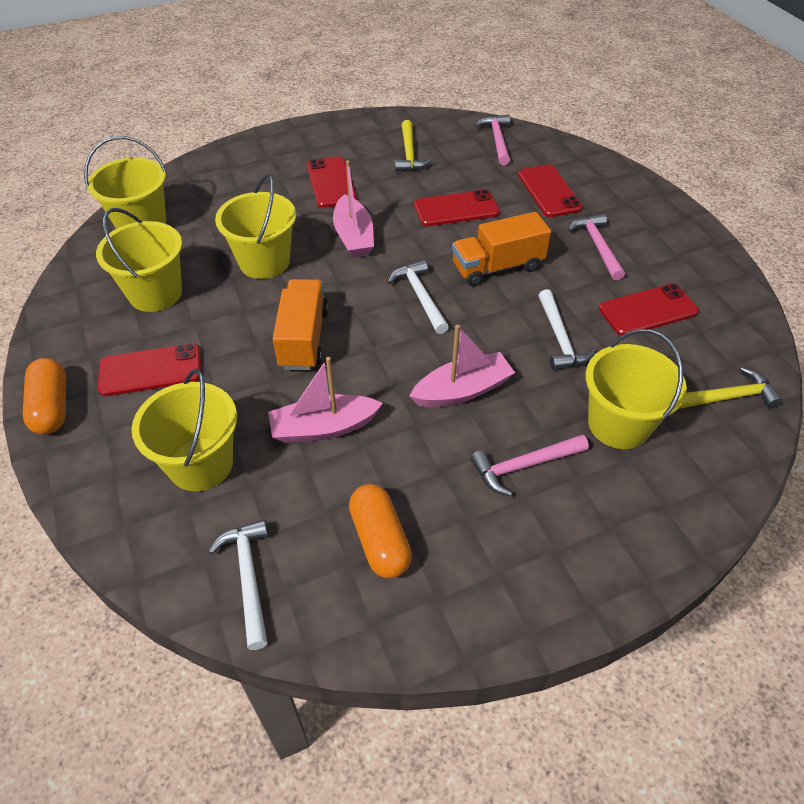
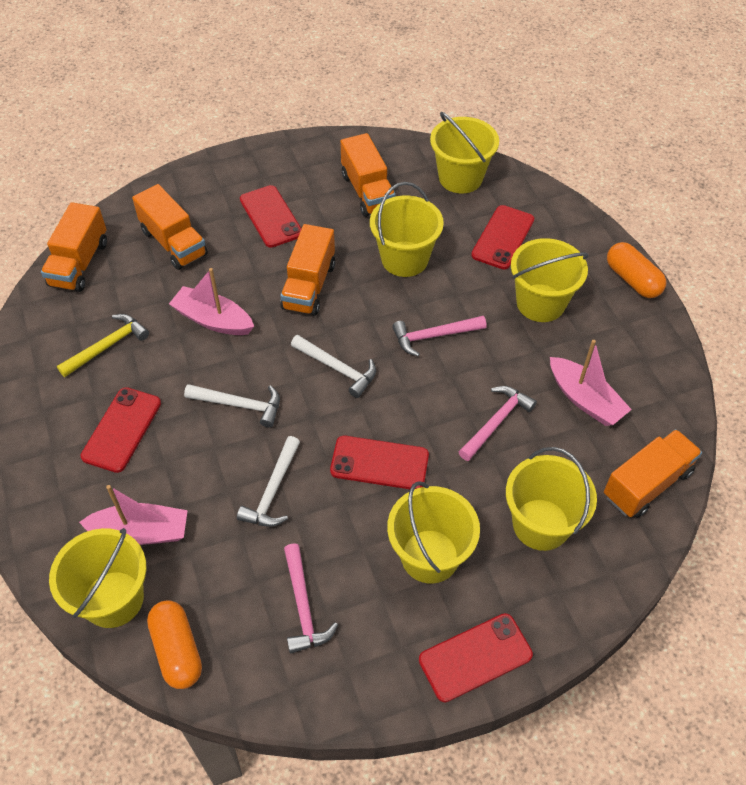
orange truck: 2 -> 5
yellow bucket: 5 -> 6
yellow hammer: 2 -> 1

